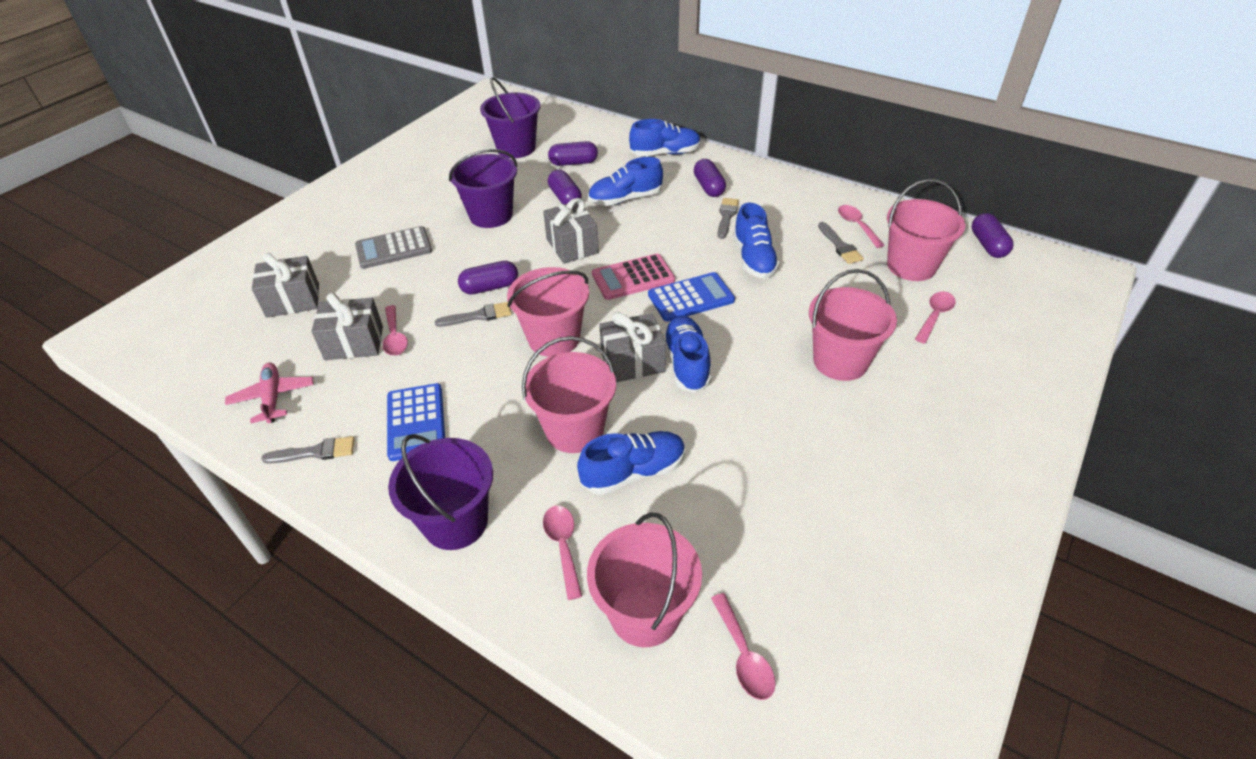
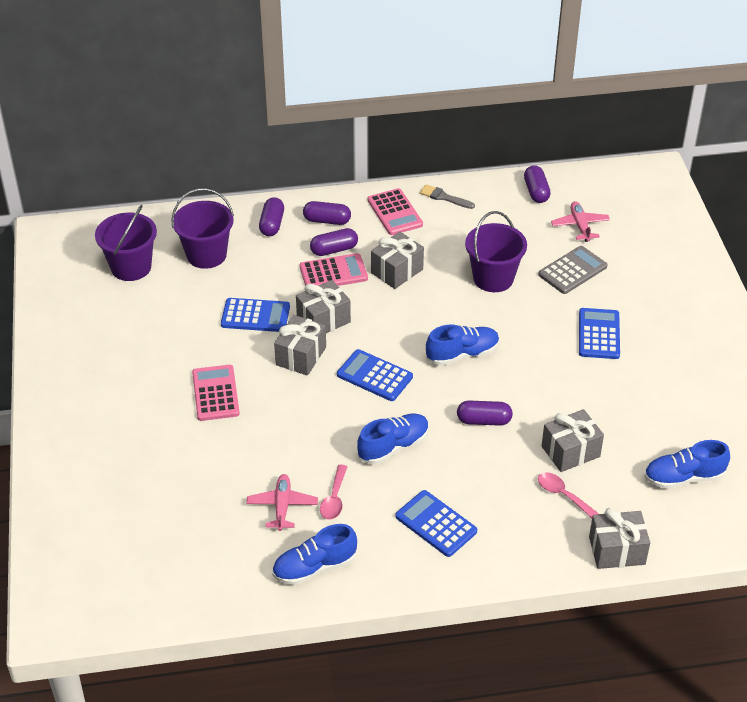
blue calculator: 2 -> 4
blue shoe: 5 -> 4
grey brush: 4 -> 1
grey gift: 4 -> 5
pink bucket: 5 -> 0
pink calculator: 1 -> 3
pink plane: 1 -> 2
pink spoon: 5 -> 2

